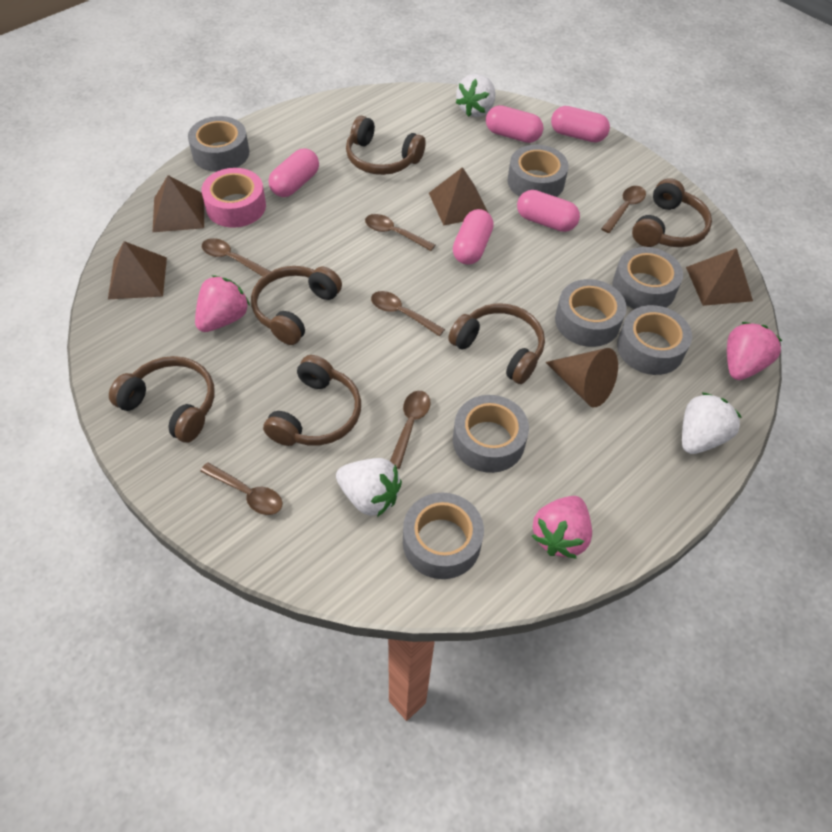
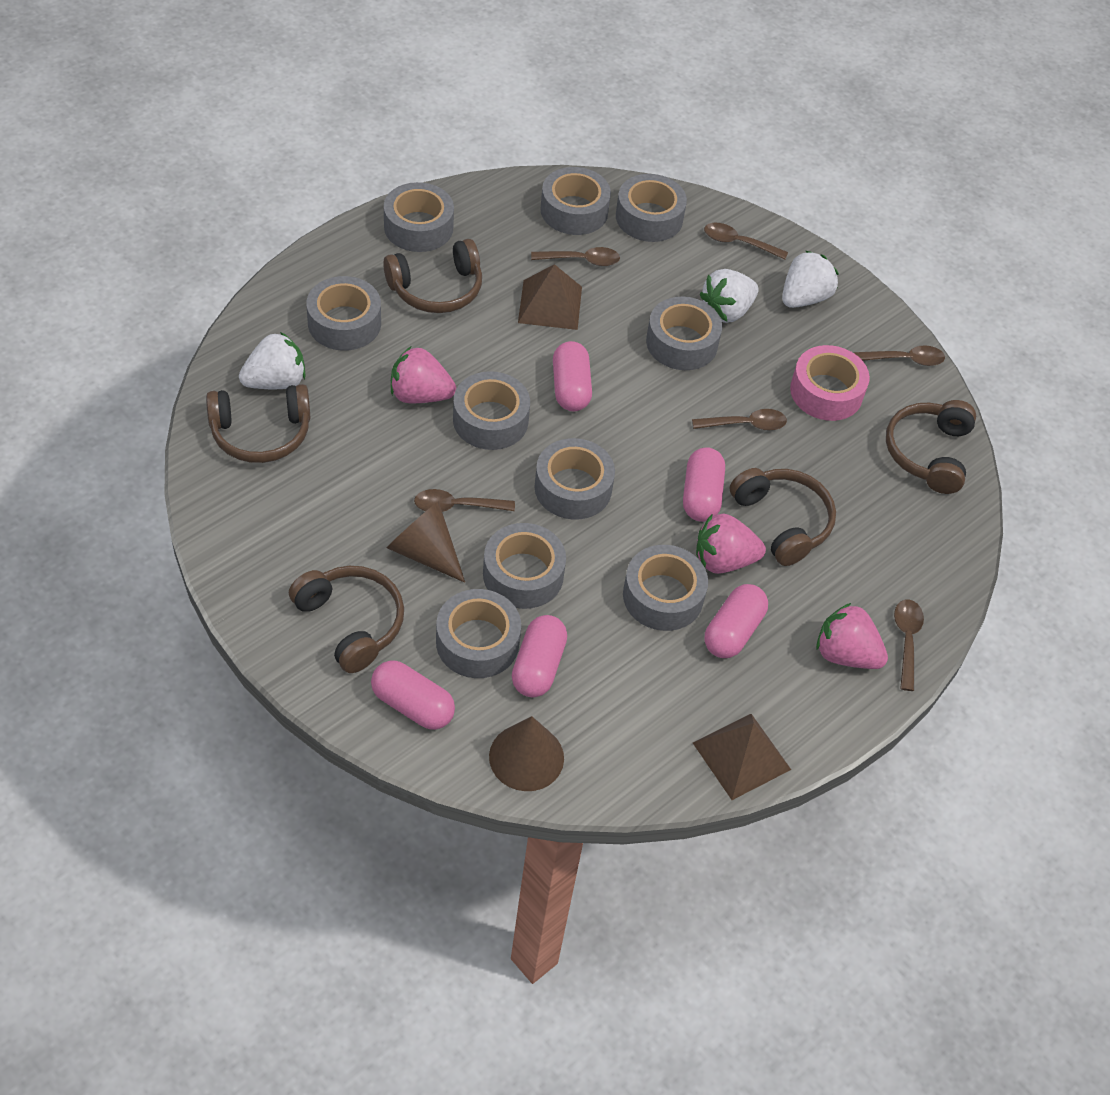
brown cone: 1 -> 2
brown headphones: 6 -> 5
brown pyramid: 4 -> 2
grey tape: 7 -> 10

